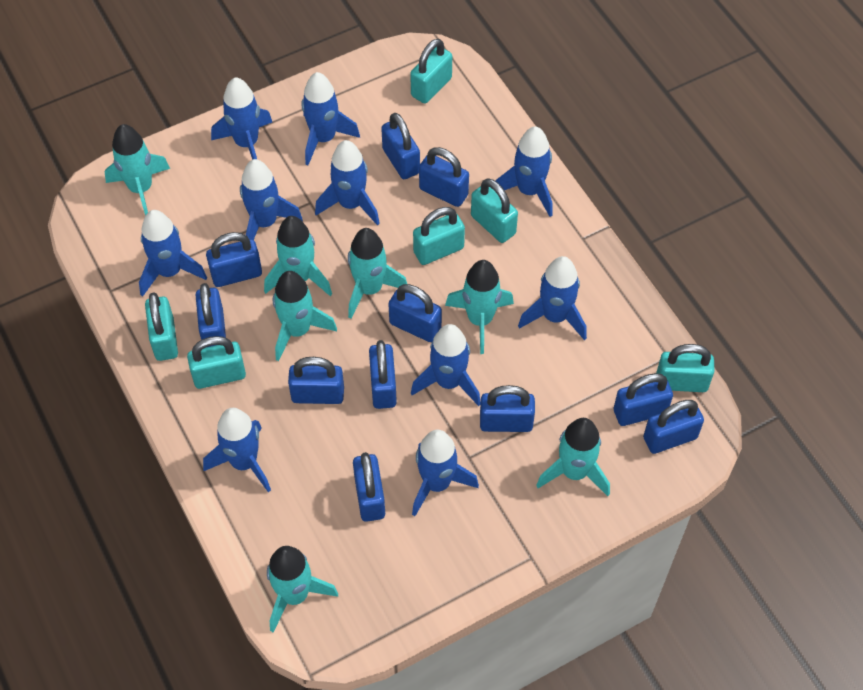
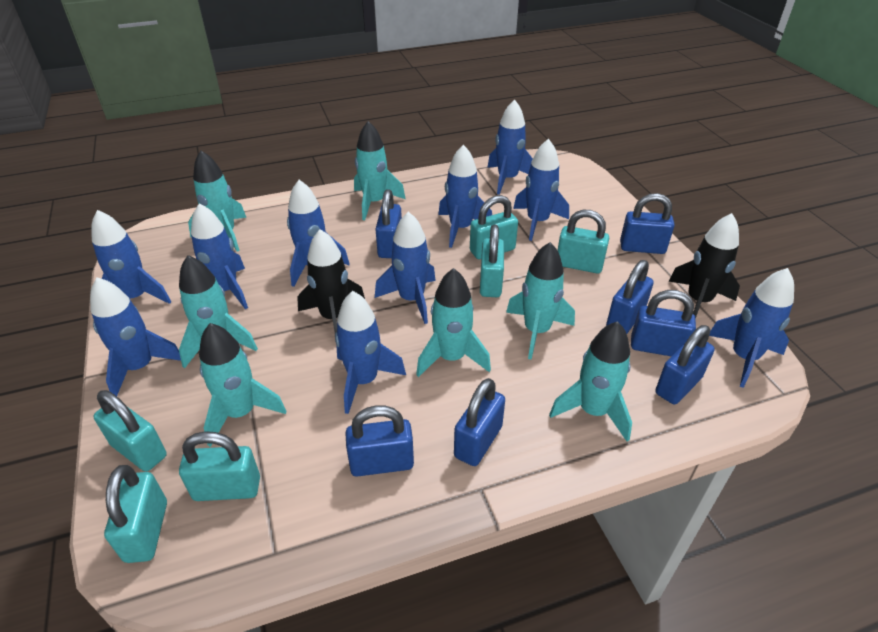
black rocket: 0 -> 2
blue padlock: 11 -> 7

